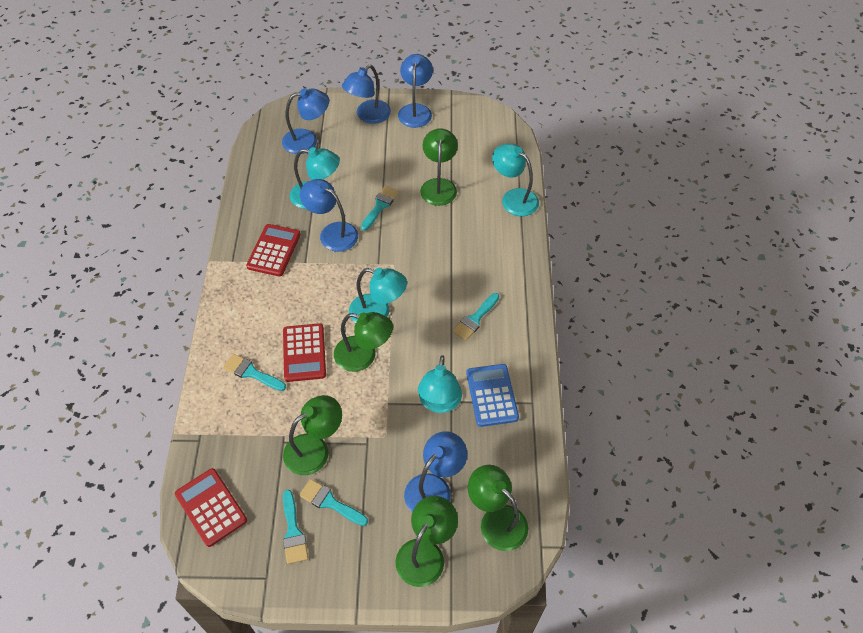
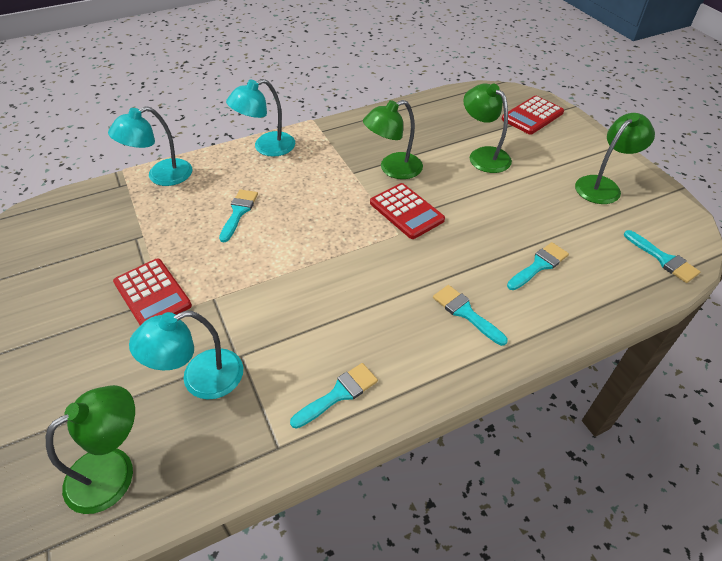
blue calculator: 1 -> 0
blue lamp: 5 -> 0
green lamp: 5 -> 4
turquoise lamp: 4 -> 3

